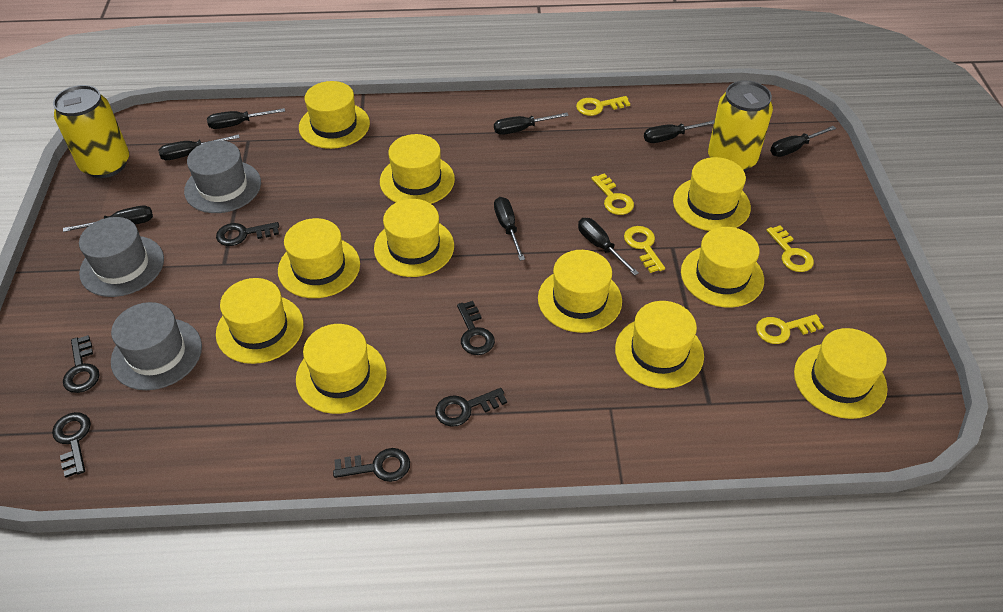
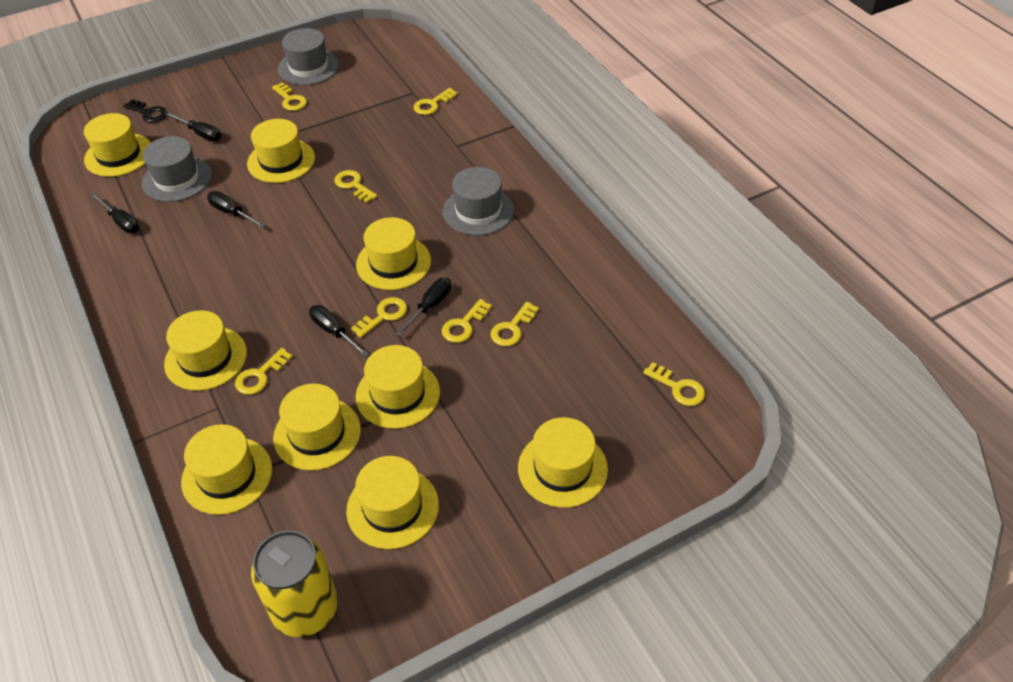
black key: 6 -> 1
black screwdriver: 8 -> 5
yellow can: 2 -> 1
yellow hat: 11 -> 9
yellow key: 5 -> 8

